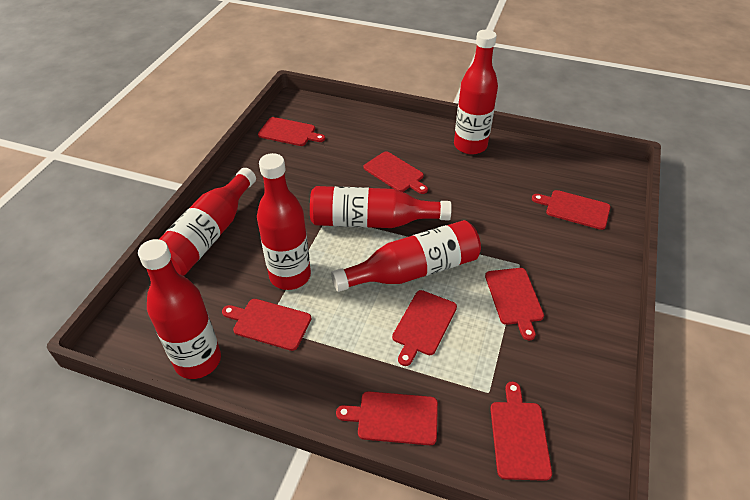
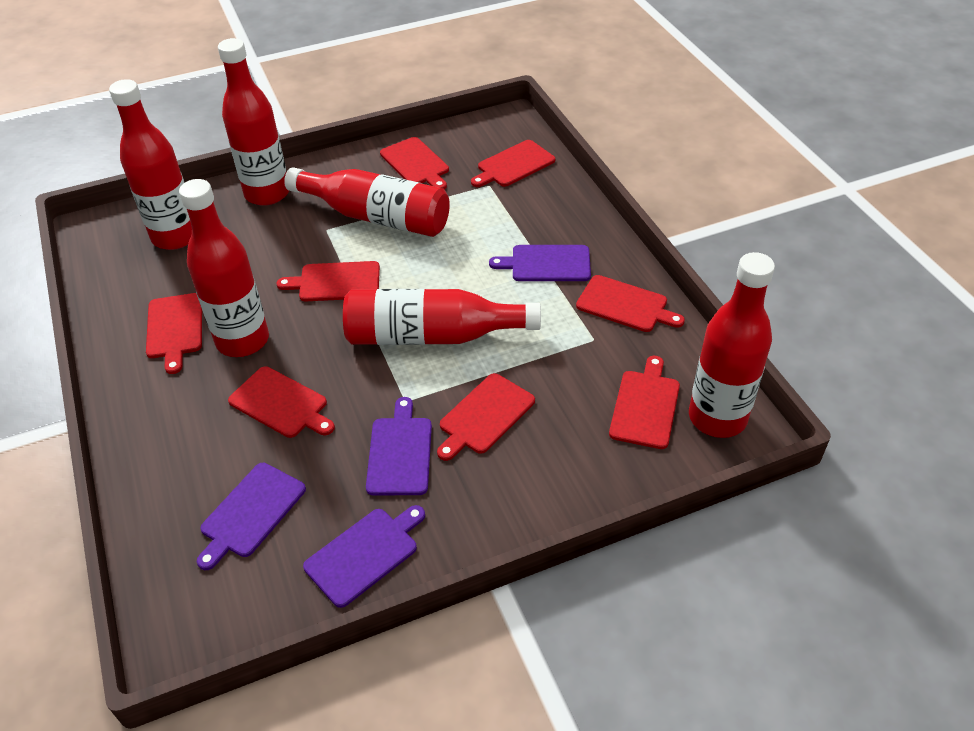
purple cutting board: 0 -> 4

